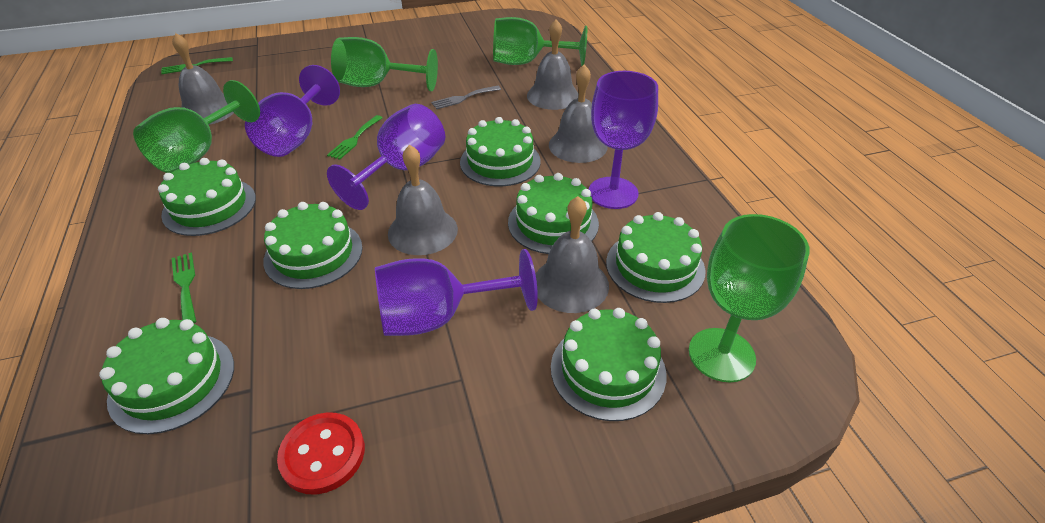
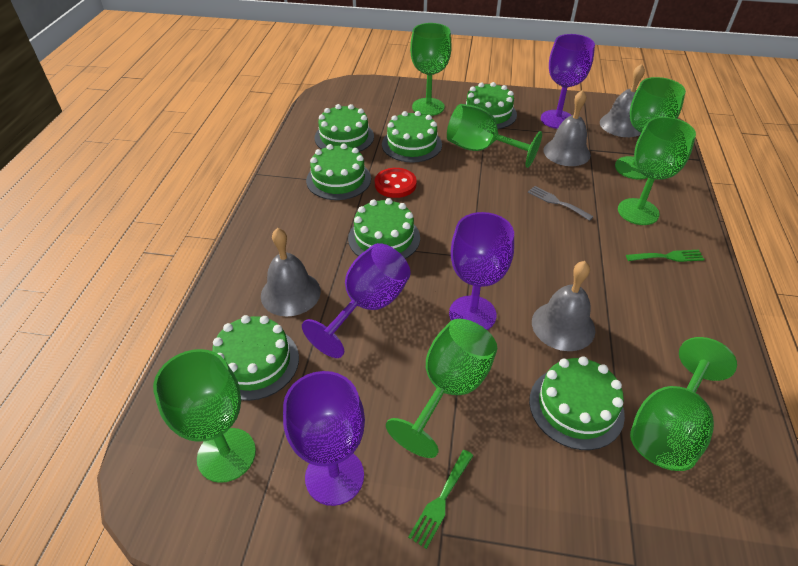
green fork: 3 -> 2
green goblet: 4 -> 7
grey bell: 5 -> 4

